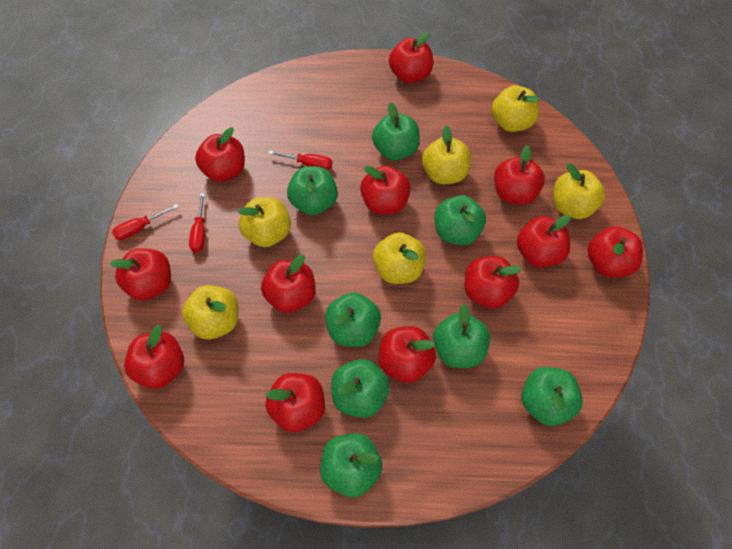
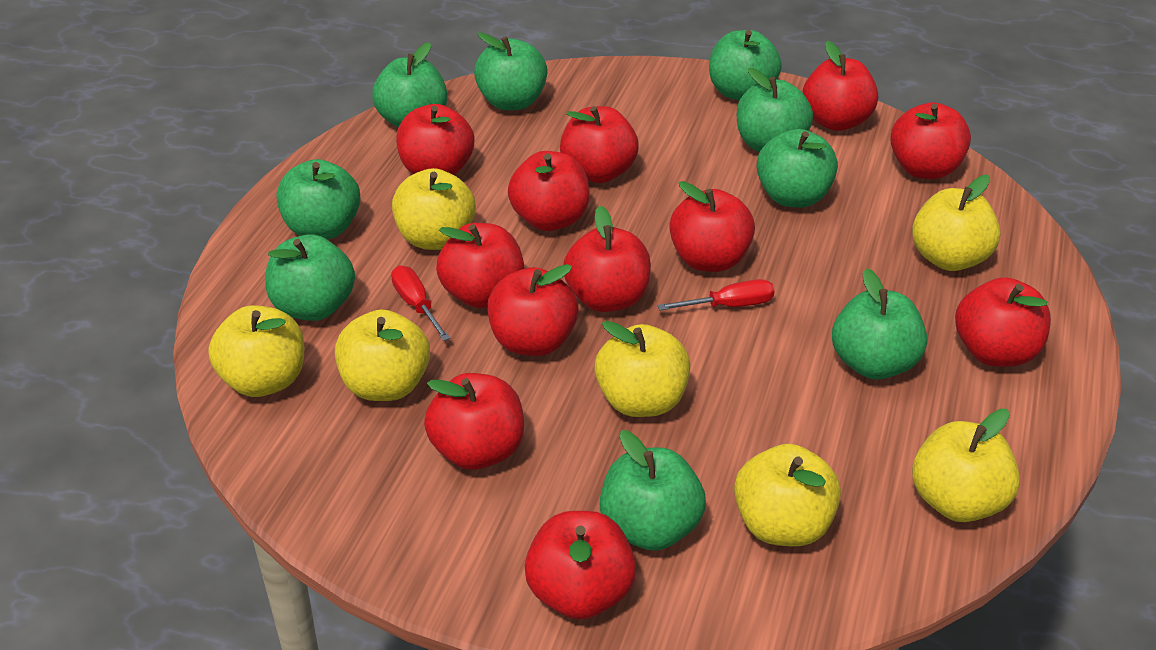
green apple: 8 -> 9
red screwdriver: 3 -> 2
yellow apple: 6 -> 7

